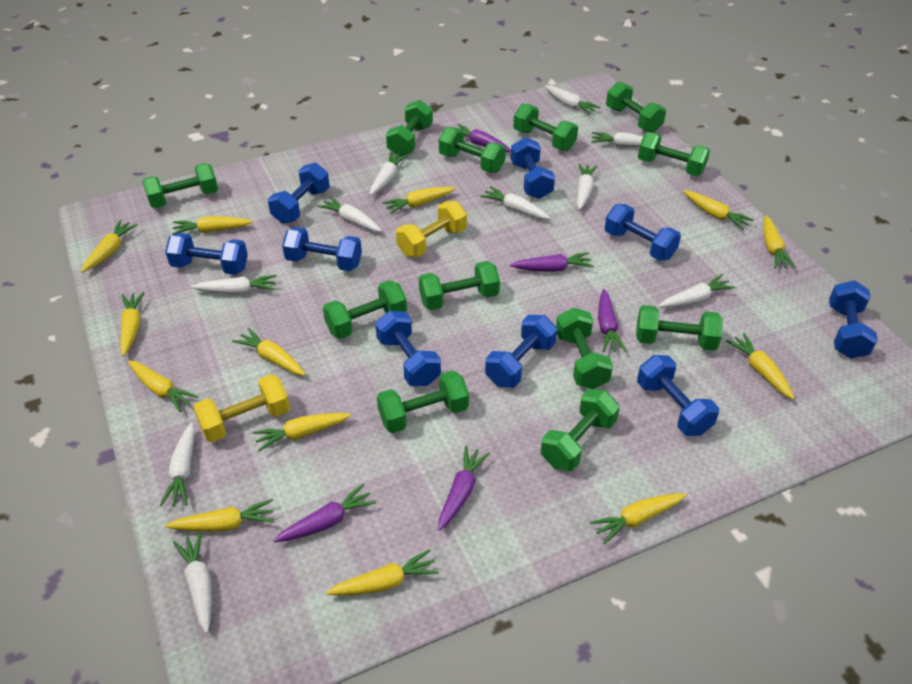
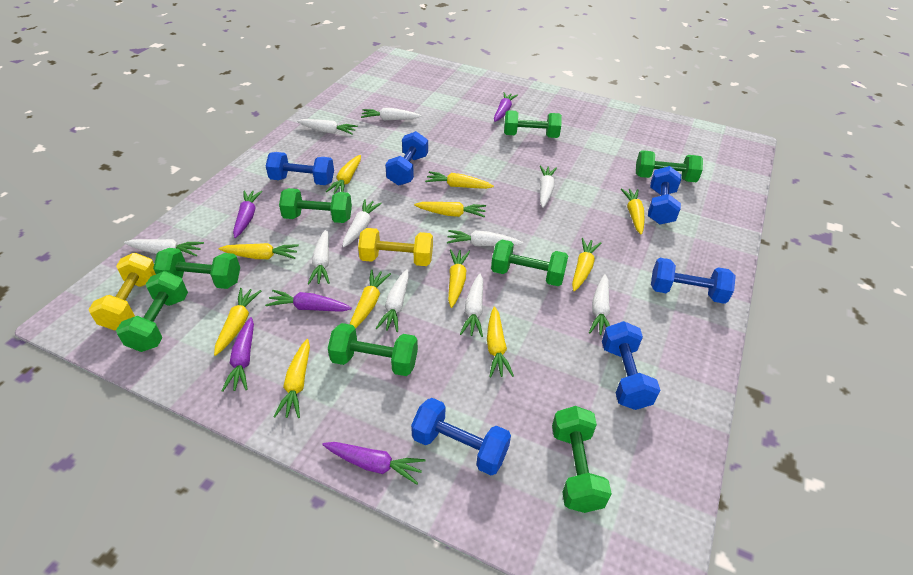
blue dumbbell: 9 -> 6
green dumbbell: 12 -> 8
yellow carrot: 13 -> 11

